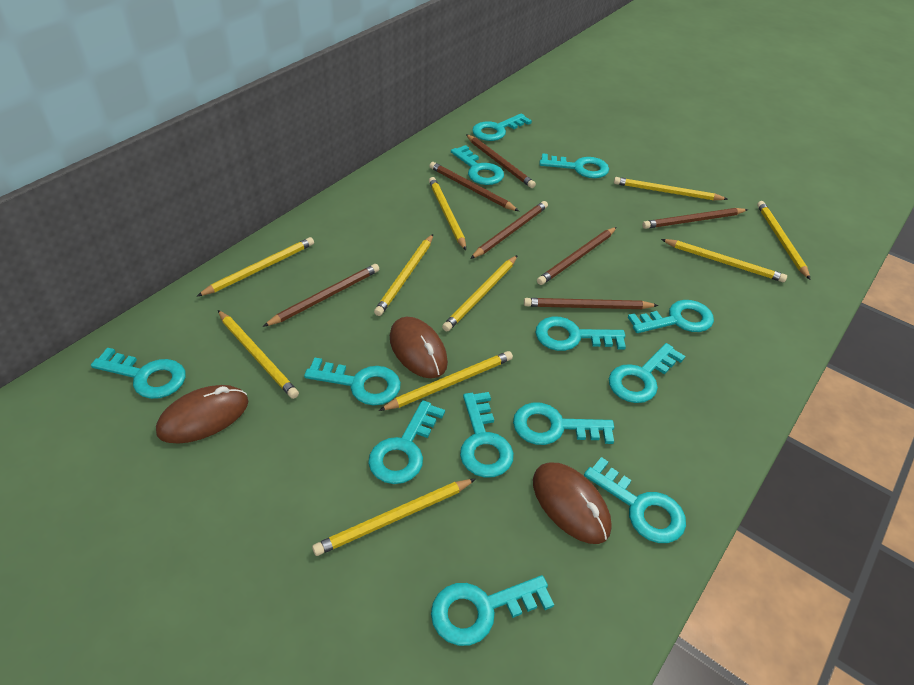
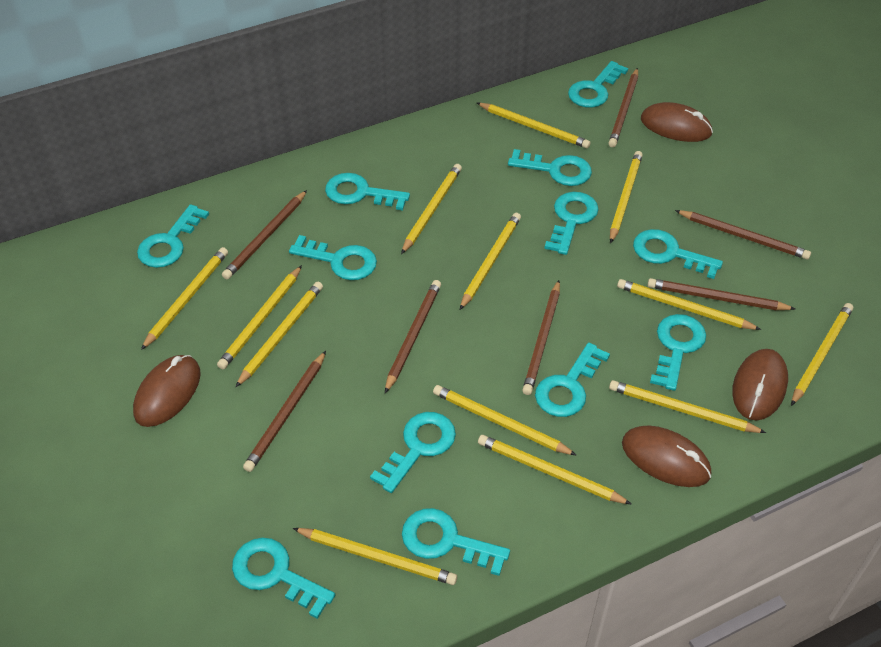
brown mouse: 3 -> 4
turquoise key: 13 -> 12
yellow pencil: 10 -> 13

